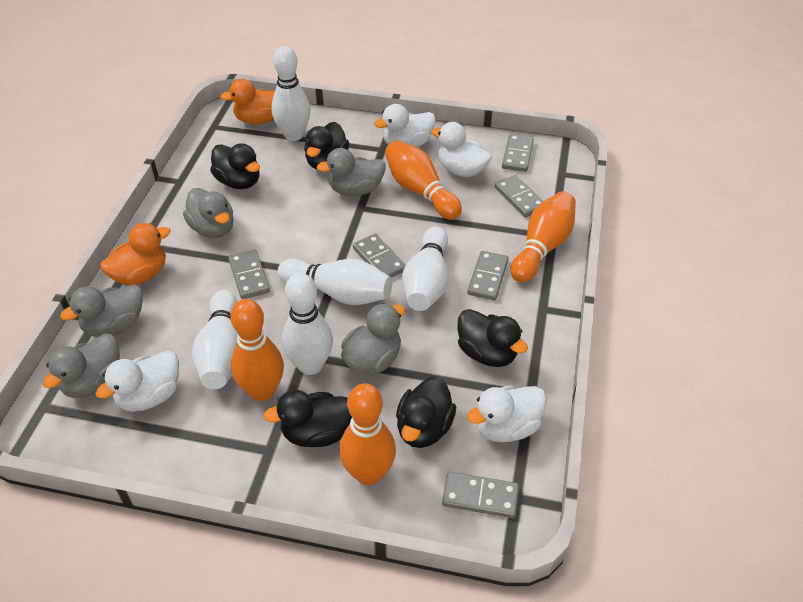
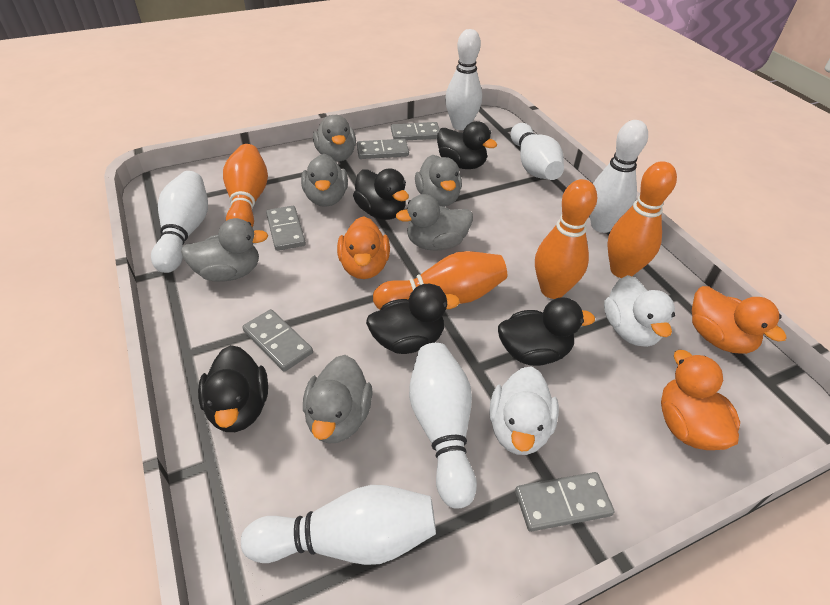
grey domino: 6 -> 5
grey duck: 5 -> 6
orange duck: 2 -> 3
white bowling pin: 5 -> 6
white duck: 4 -> 2

